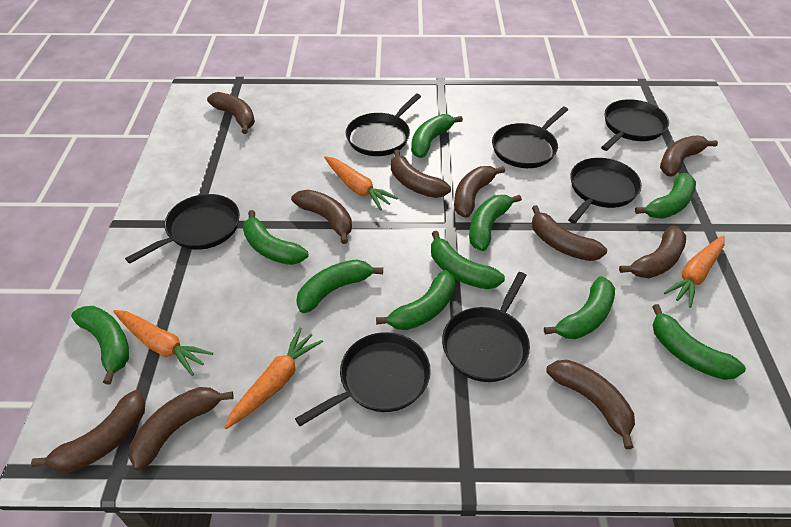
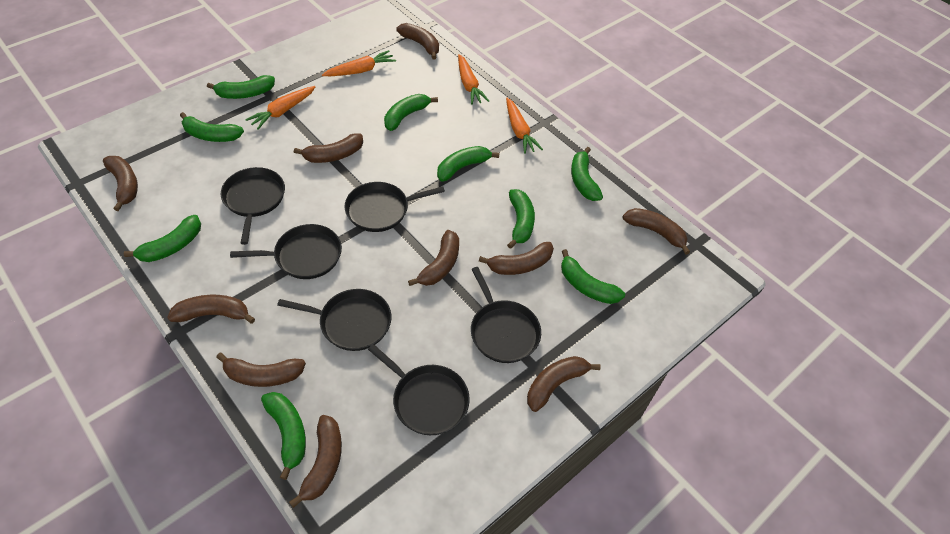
black pan: 7 -> 6
green banana: 10 -> 9

